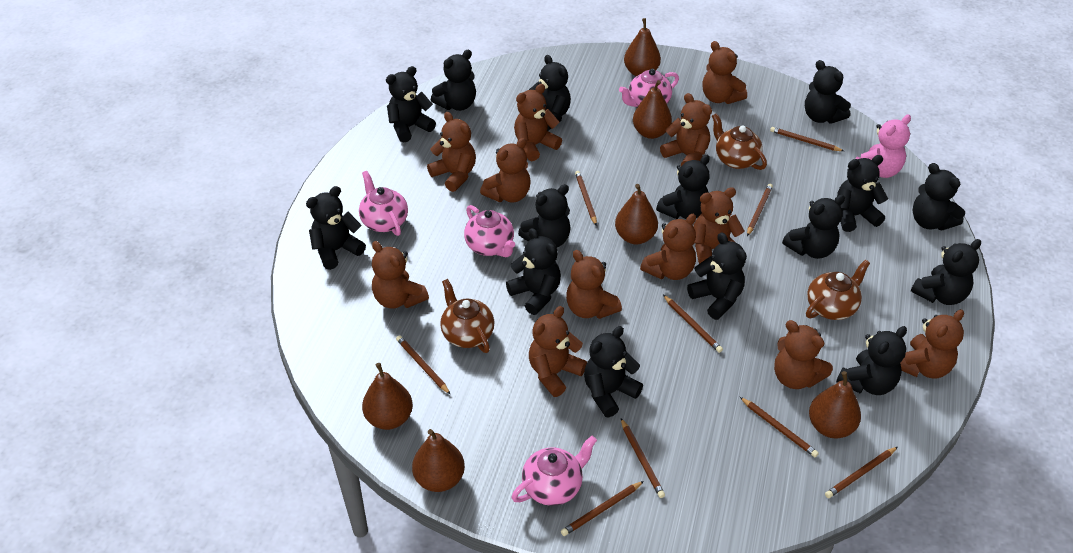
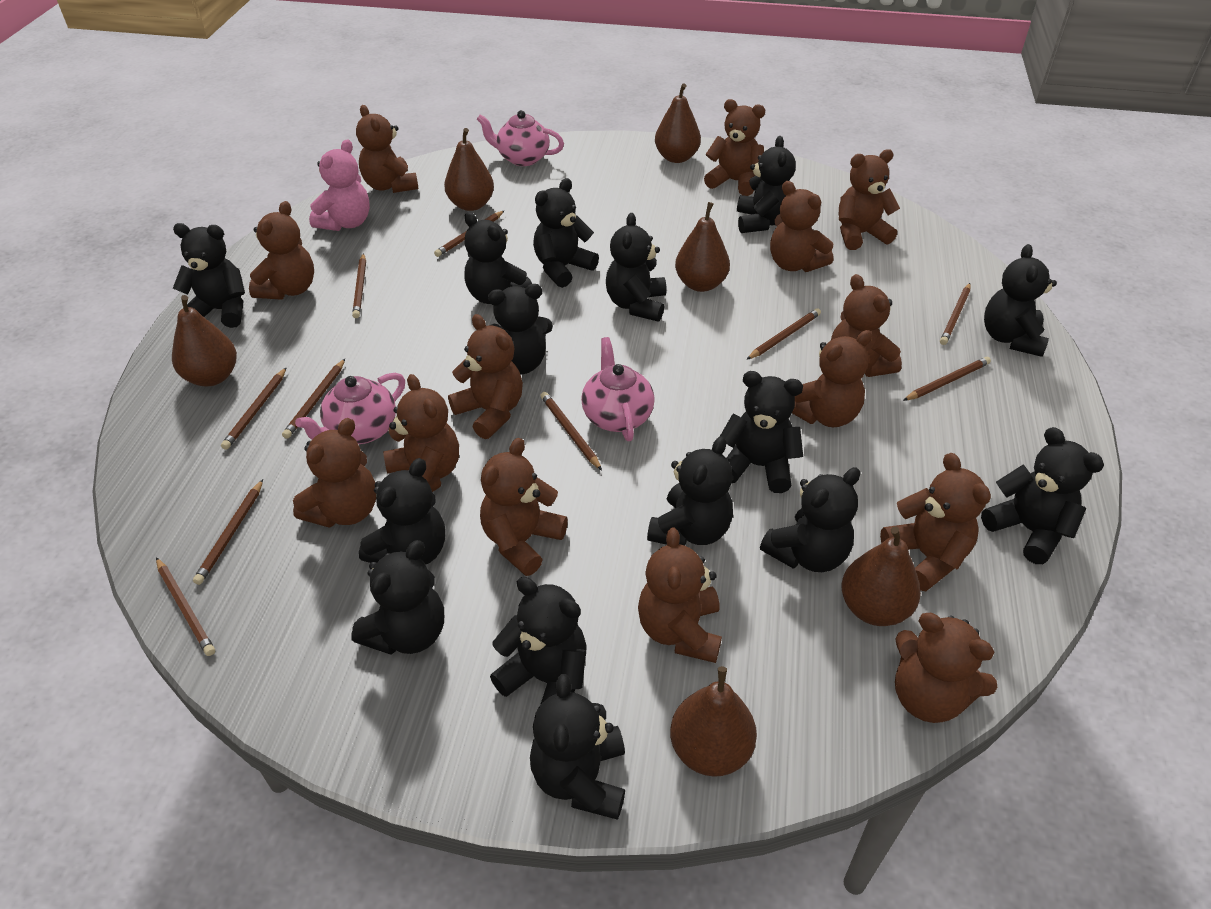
brown pencil: 9 -> 10
brown teapot: 3 -> 0
brown teddy bear: 12 -> 14
pink teapot: 4 -> 3

